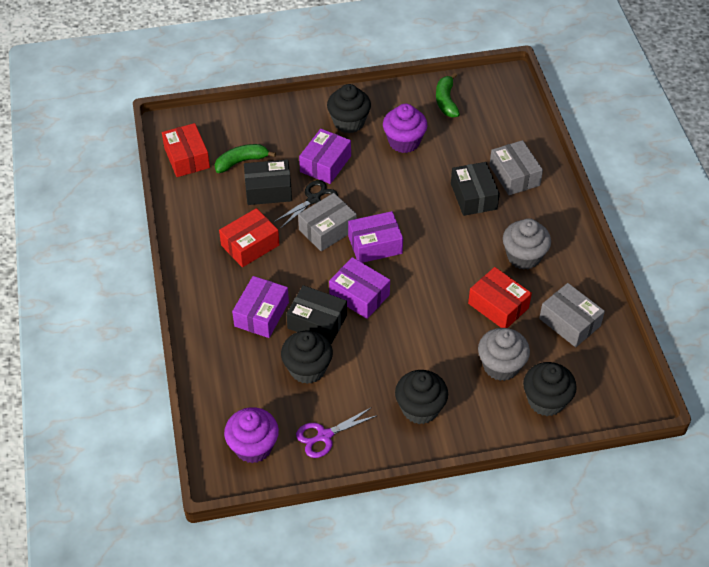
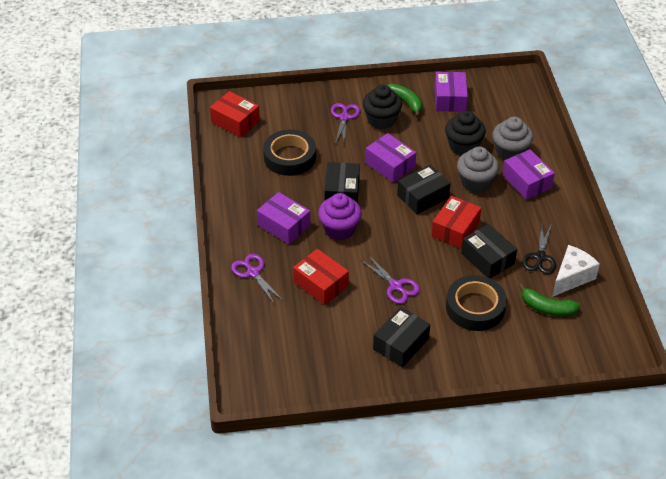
black box: 3 -> 4
black cupcake: 4 -> 2
black tape: 0 -> 2
grey box: 3 -> 0
purple cupcake: 2 -> 1
purple scissors: 1 -> 3
white cheese: 0 -> 1

